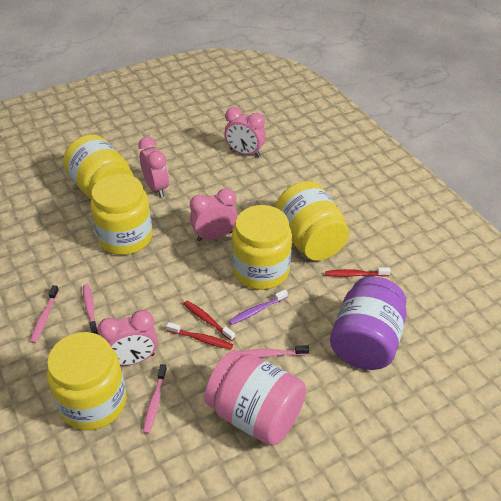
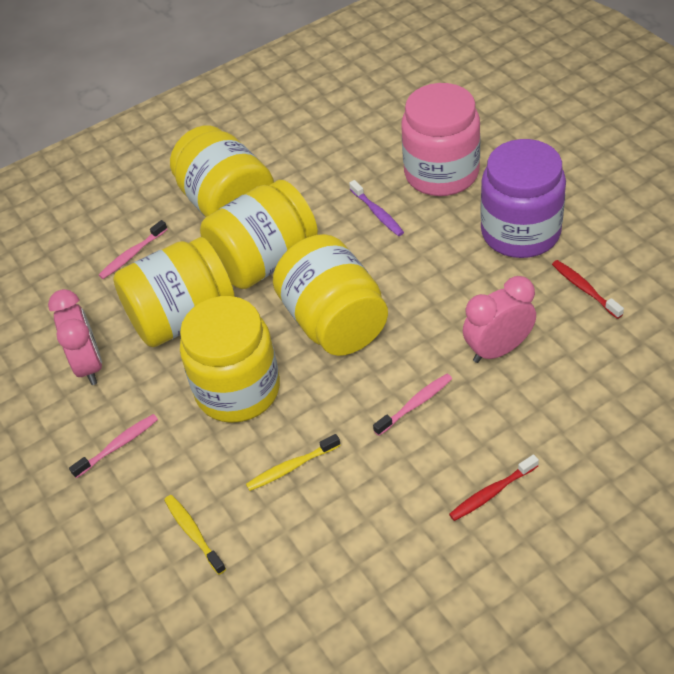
pink clock: 4 -> 2
pink toothbrush: 4 -> 3
red toothbrush: 3 -> 2
yellow toothbrush: 0 -> 2

